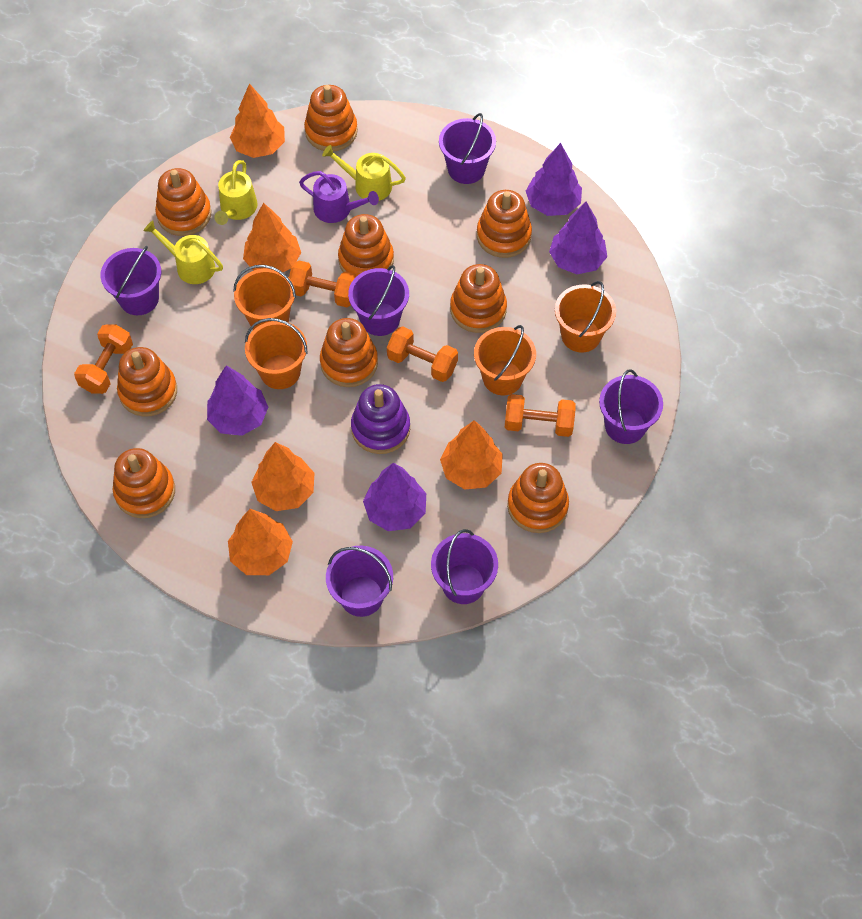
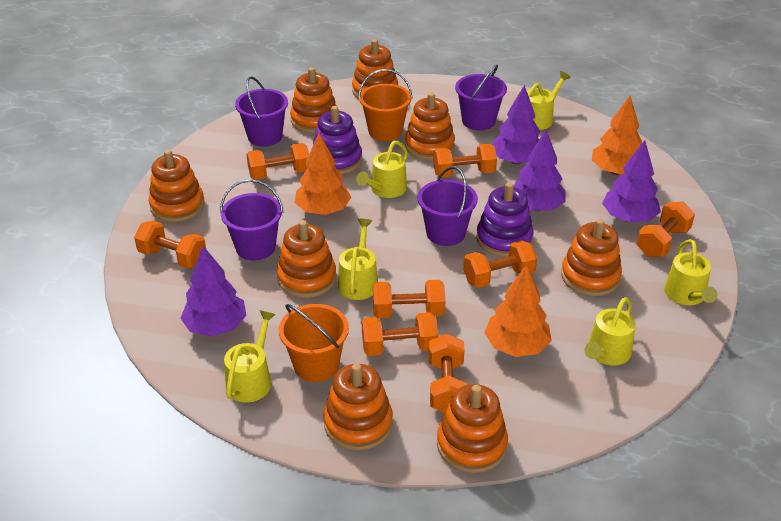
orange bucket: 4 -> 2
orange dumbbell: 4 -> 8
orange stacking toy: 9 -> 8
orange tree: 5 -> 3
purple bucket: 6 -> 4
purple stacking toy: 1 -> 2
purple watering can: 1 -> 0
yellow watering can: 3 -> 6

